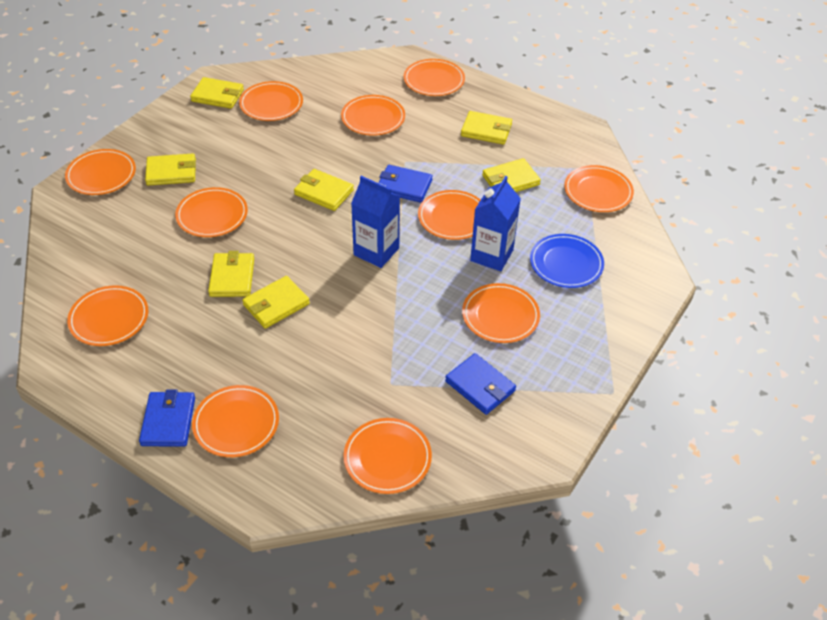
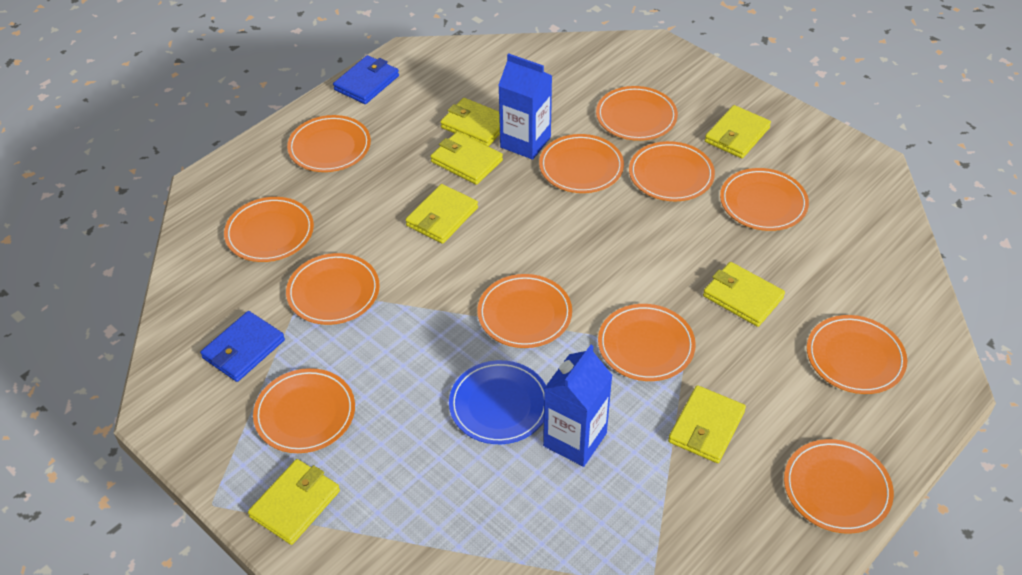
blue wallet: 3 -> 2
orange plate: 11 -> 12

